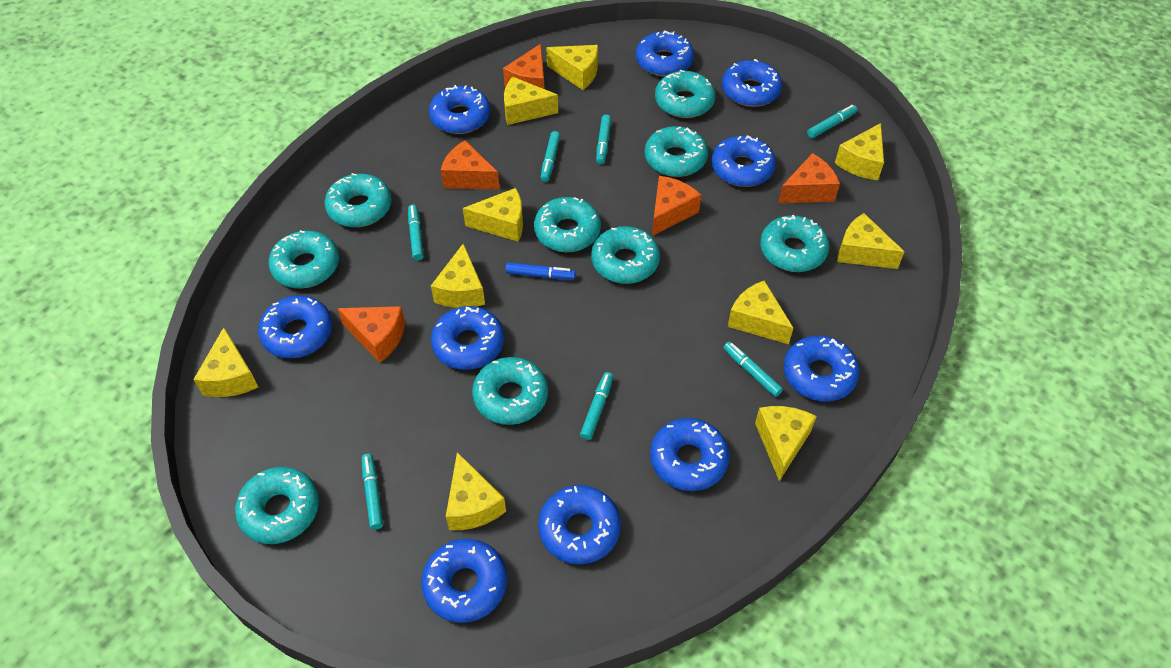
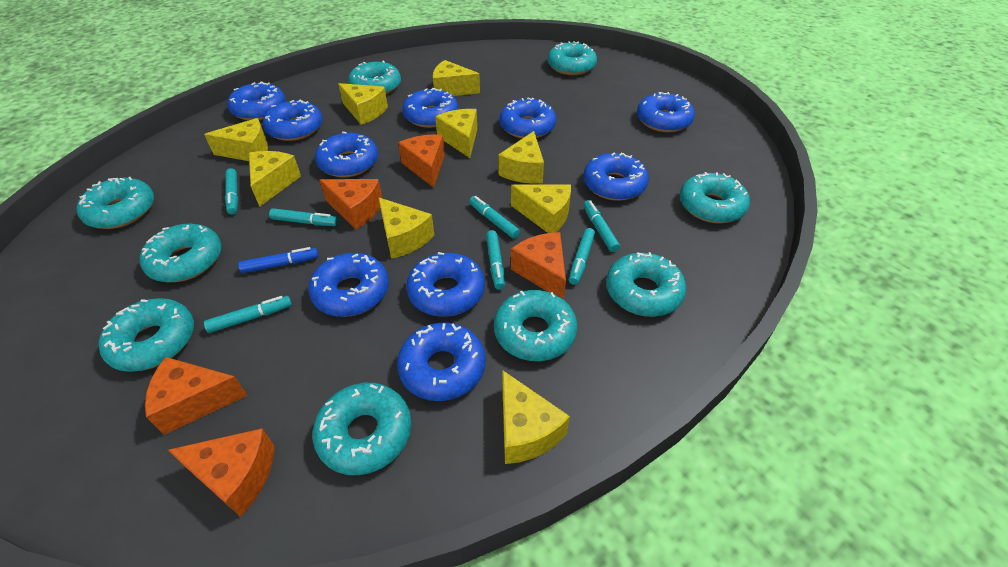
yellow cheese: 10 -> 9

